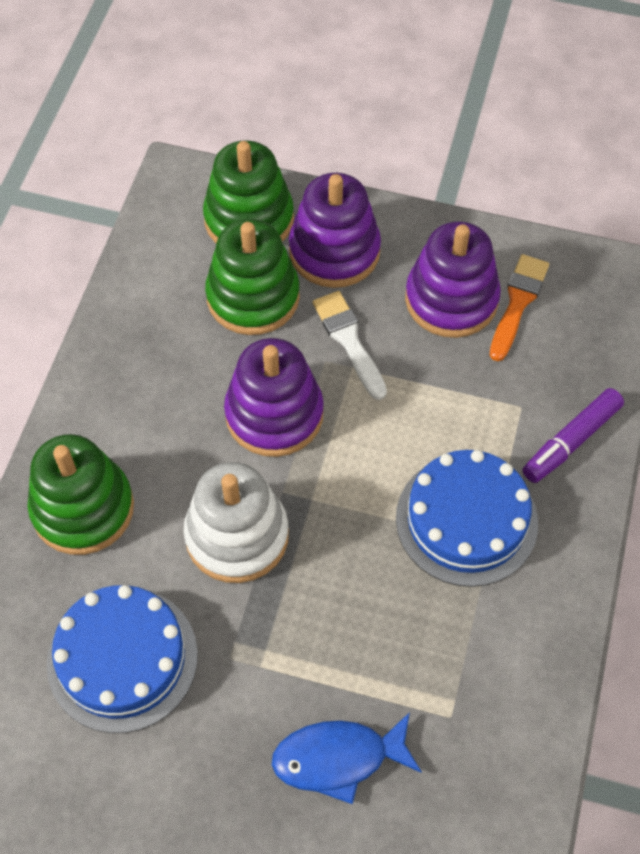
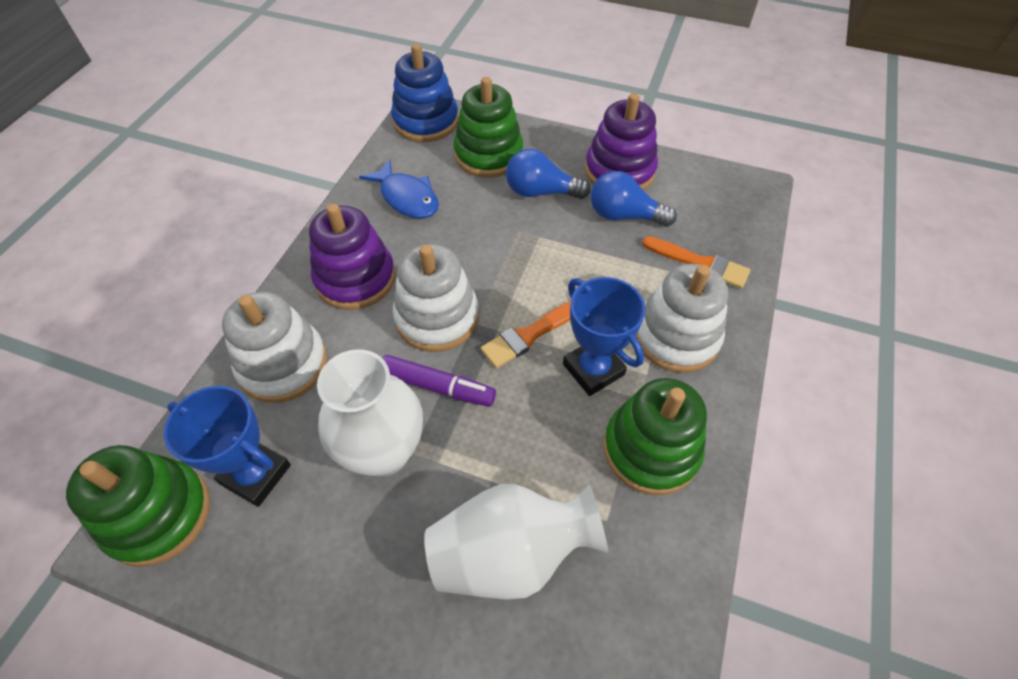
blue cake: 2 -> 0
blue light bulb: 0 -> 2
blue stacking toy: 0 -> 1
blue trophy: 0 -> 2
orange brush: 1 -> 2
purple stacking toy: 3 -> 2
white brush: 1 -> 0
white stacking toy: 1 -> 3
white vase: 0 -> 2

